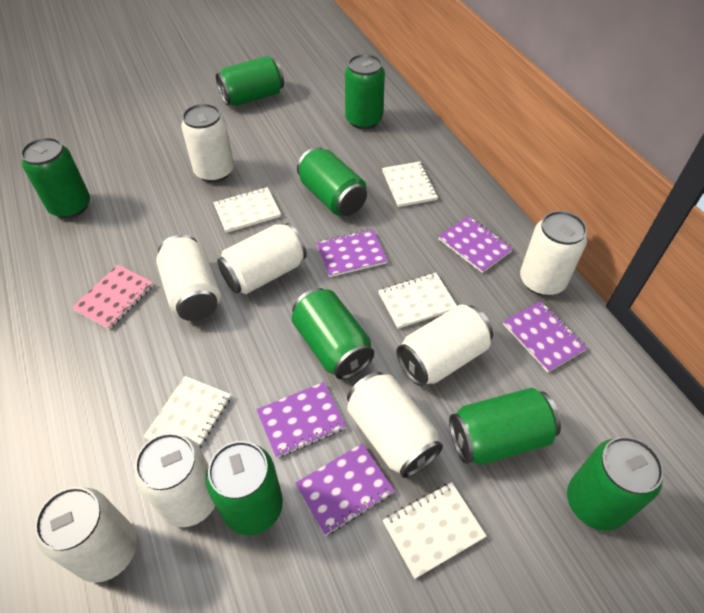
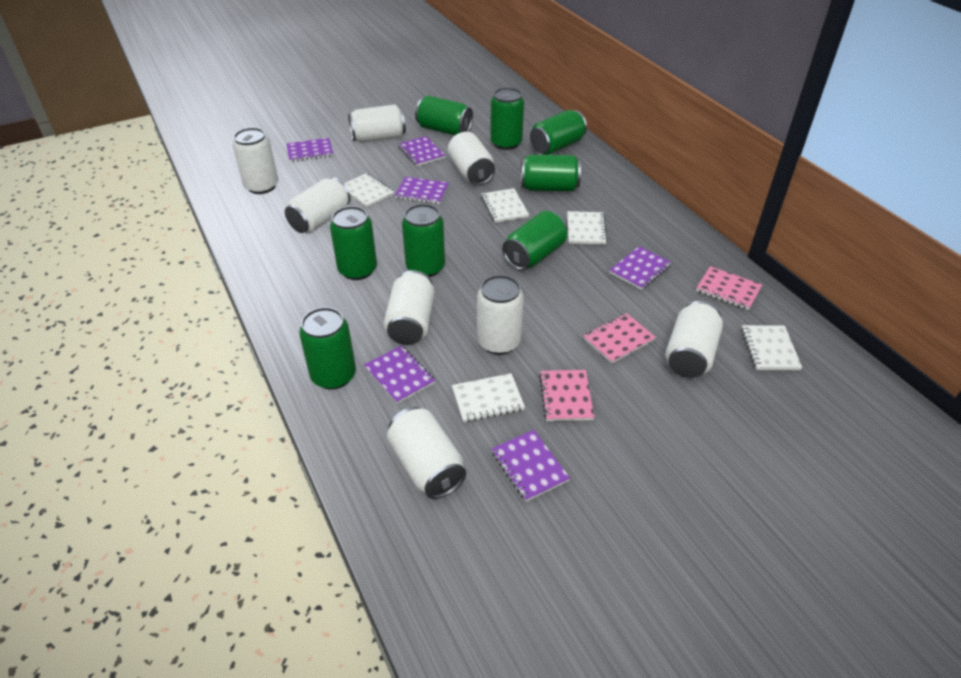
pink notebook: 1 -> 3
purple notebook: 5 -> 6

